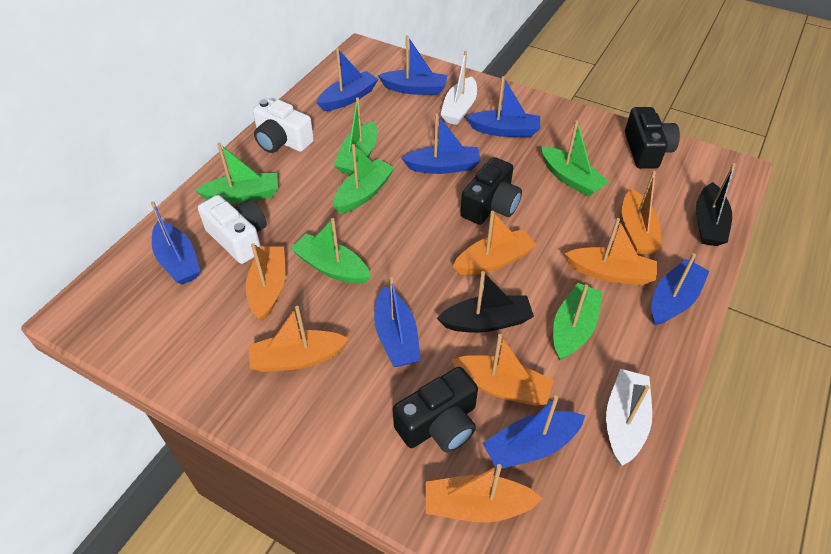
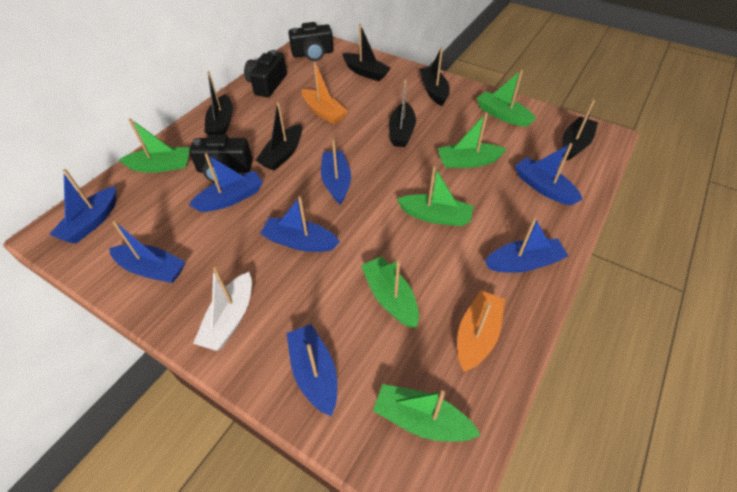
black boat: 2 -> 6
orange boat: 7 -> 2
white boat: 2 -> 1
white camera: 2 -> 0

